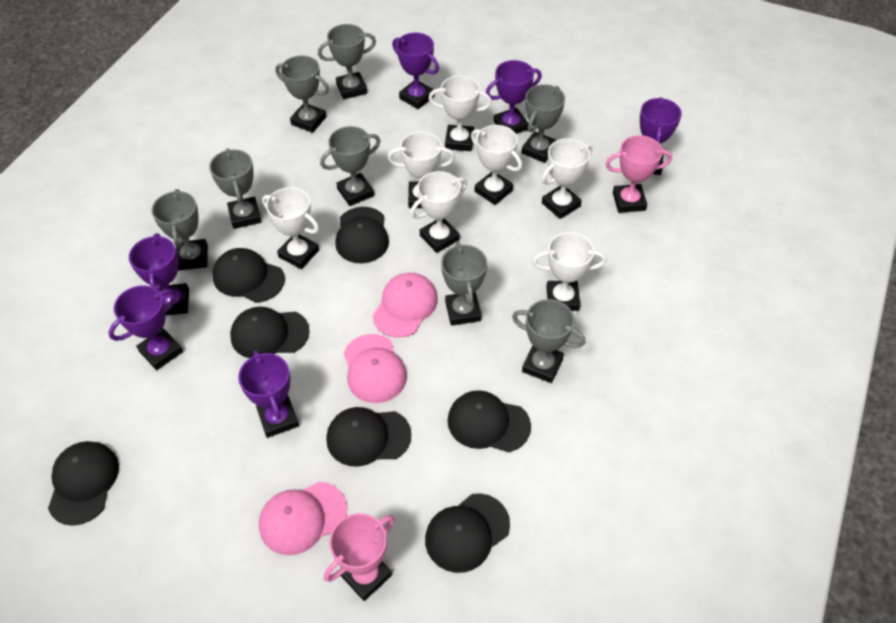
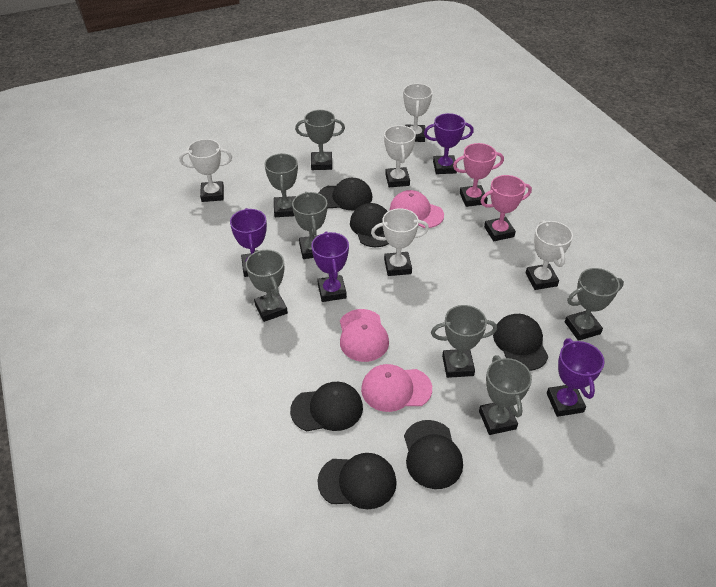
black cap: 7 -> 6
grey trophy: 8 -> 7
purple trophy: 6 -> 4
white trophy: 7 -> 5

